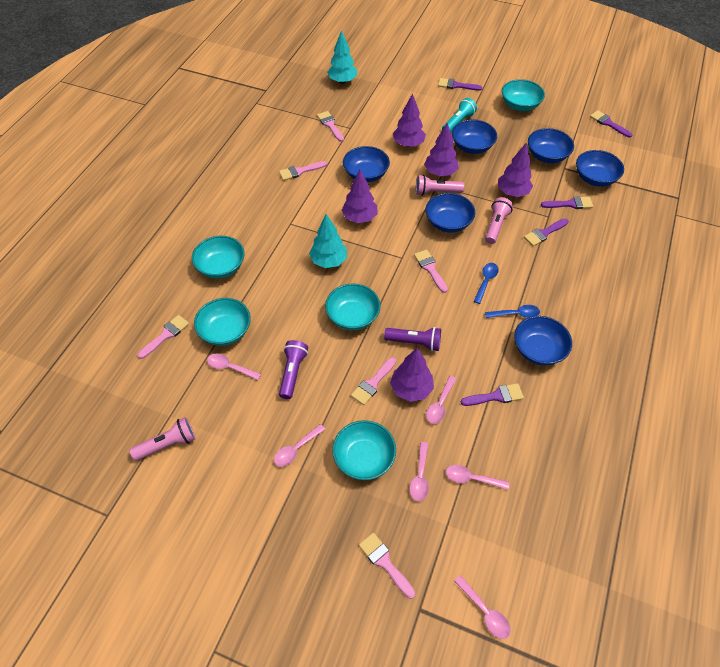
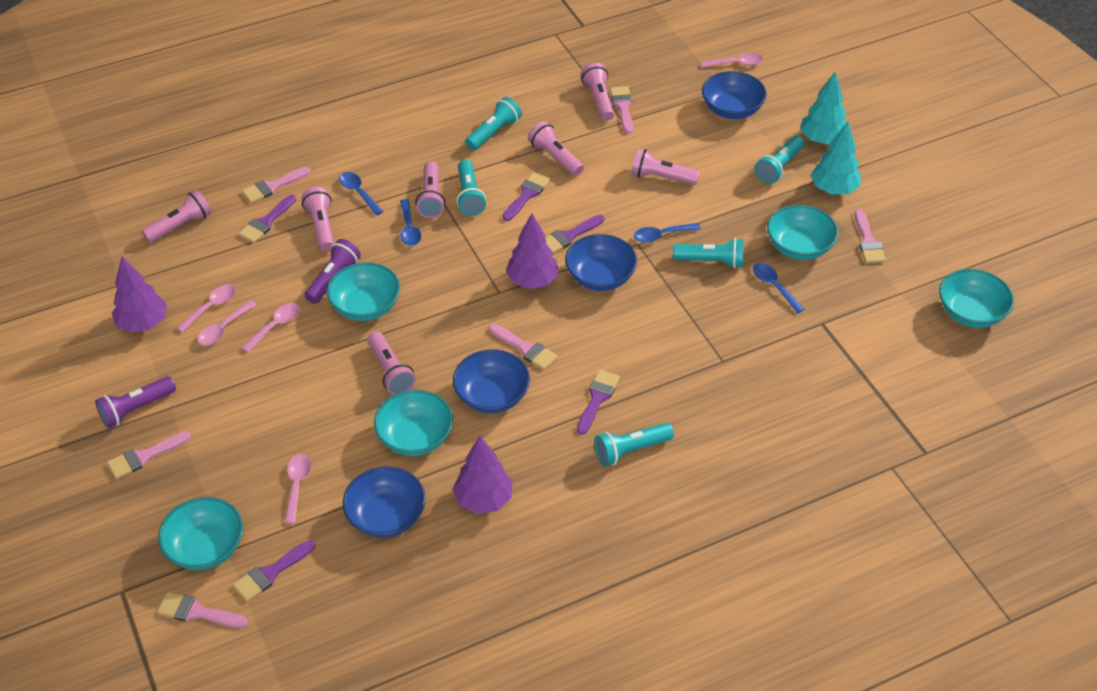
blue bowl: 6 -> 4
blue spoon: 2 -> 4
pink flashlight: 3 -> 7
pink spoon: 6 -> 5
purple tree: 5 -> 3
turquoise flashlight: 1 -> 5

